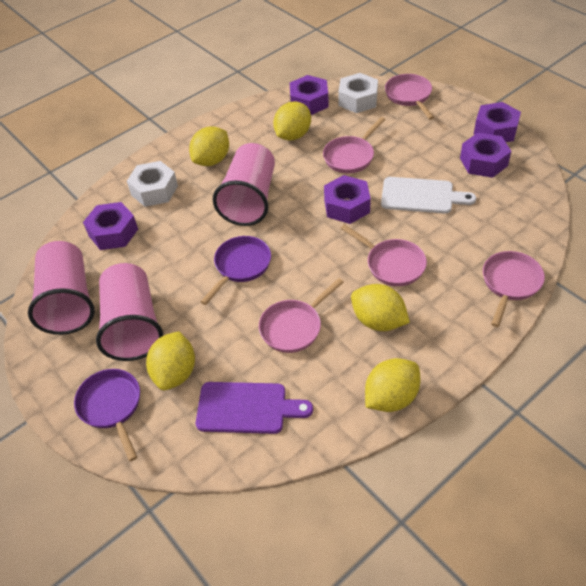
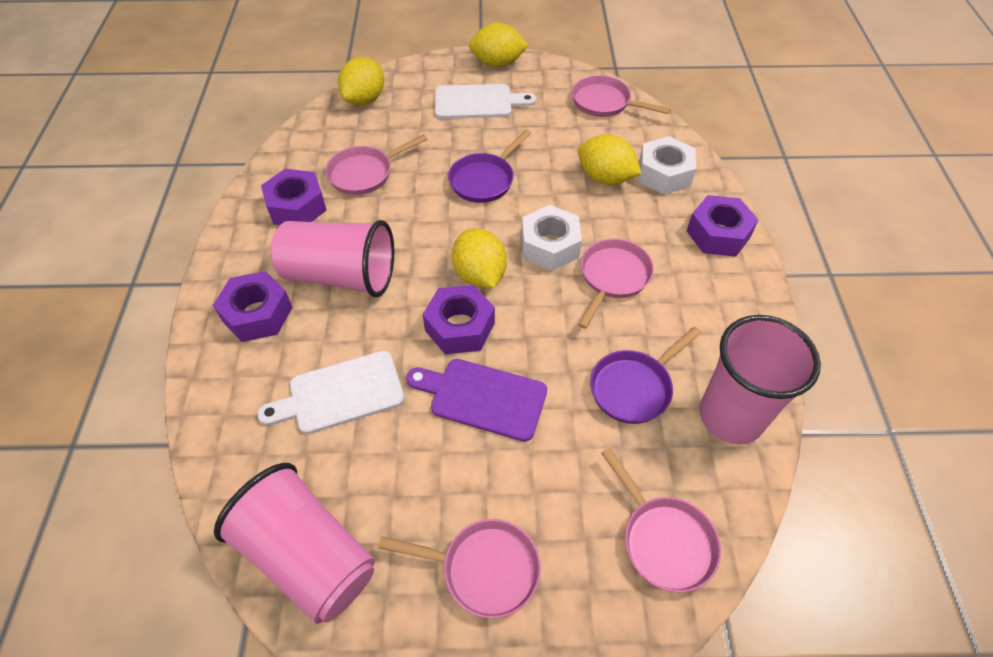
purple nut: 5 -> 4
white cutting board: 1 -> 2
yellow lemon: 5 -> 4

